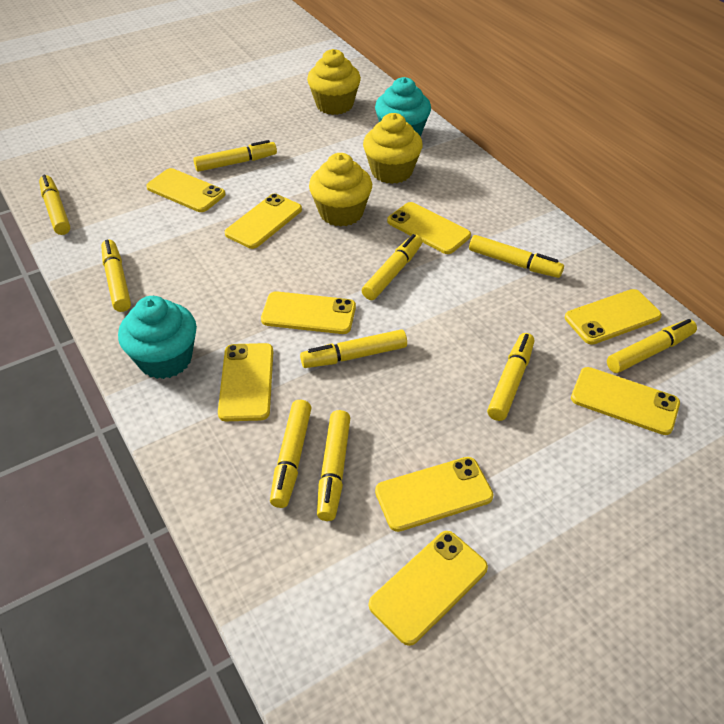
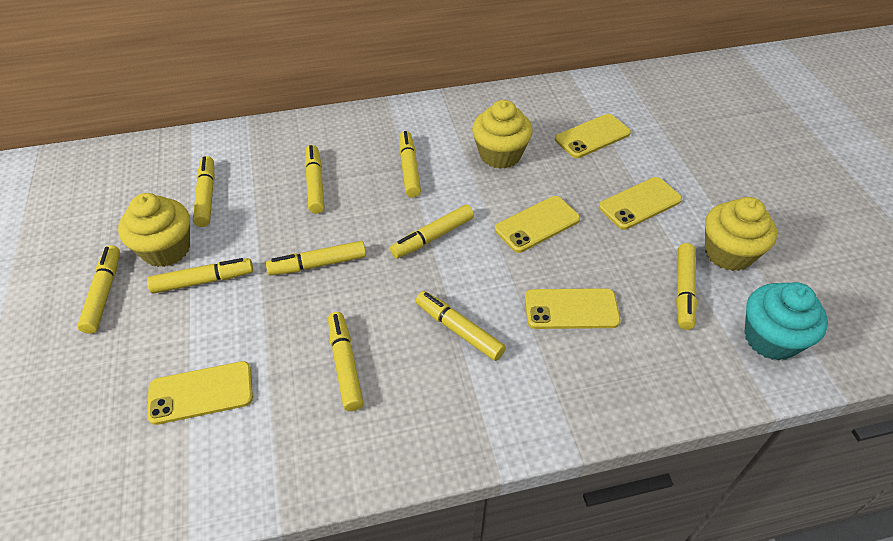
turquoise cupcake: 2 -> 1
yellow phone: 9 -> 5

